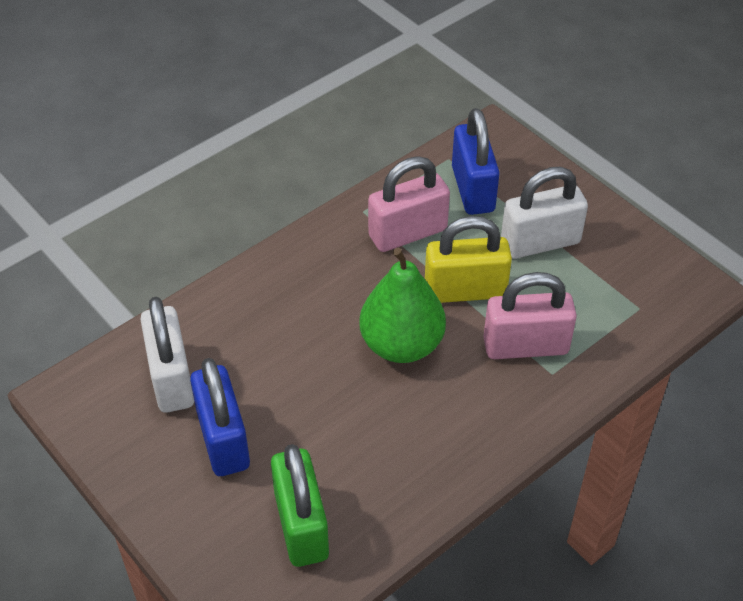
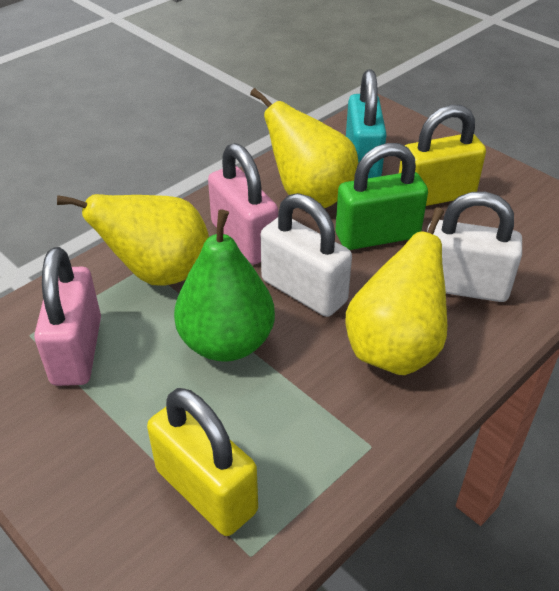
blue padlock: 2 -> 0
turquoise padlock: 0 -> 1
yellow padlock: 1 -> 2
yellow pear: 0 -> 3

